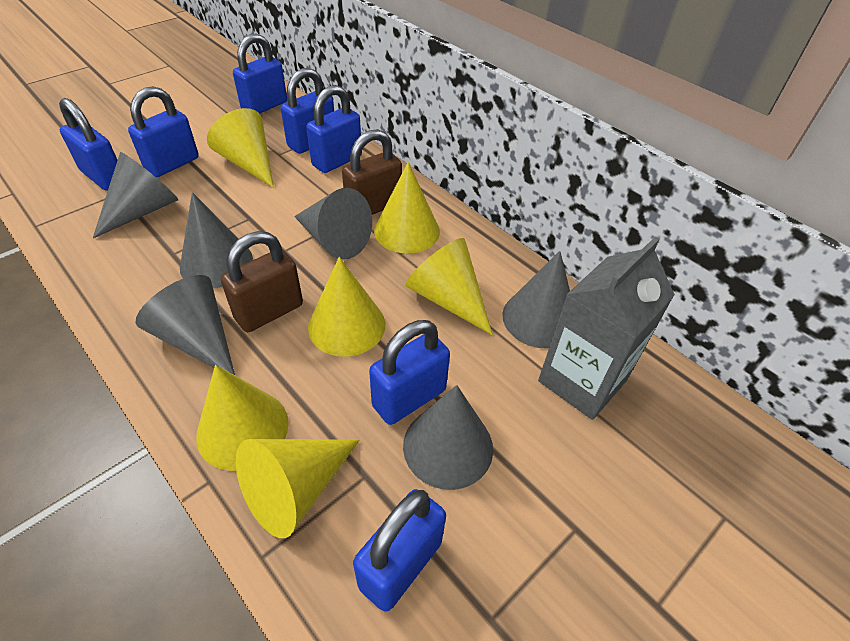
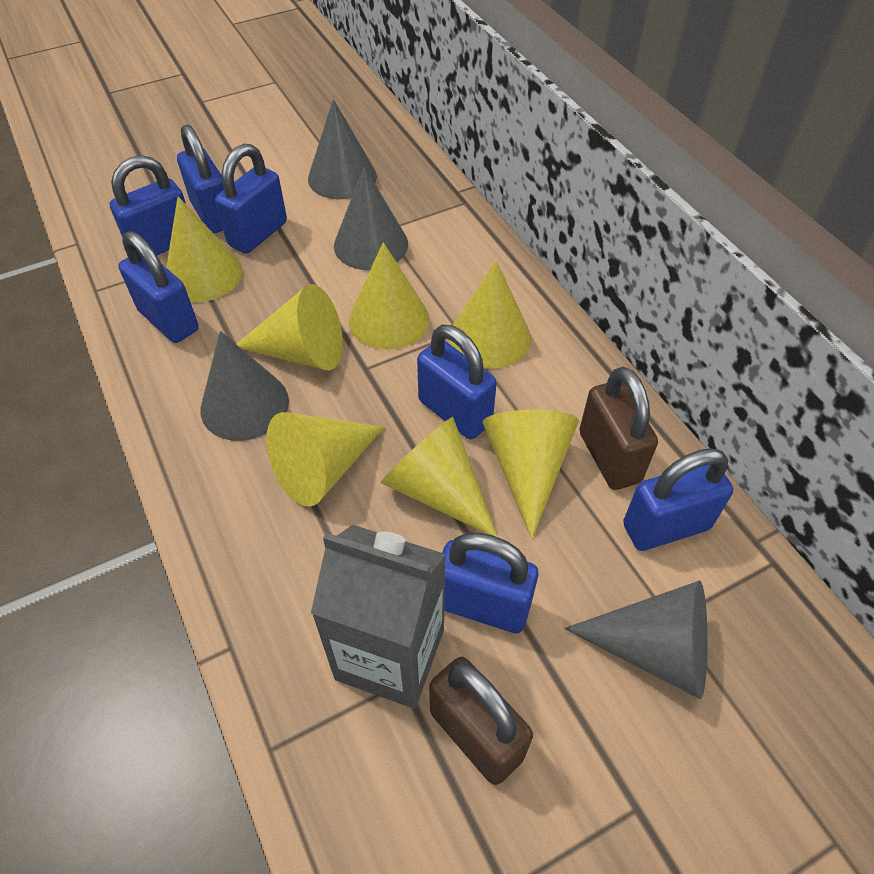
grey cone: 6 -> 4
yellow cone: 6 -> 7

